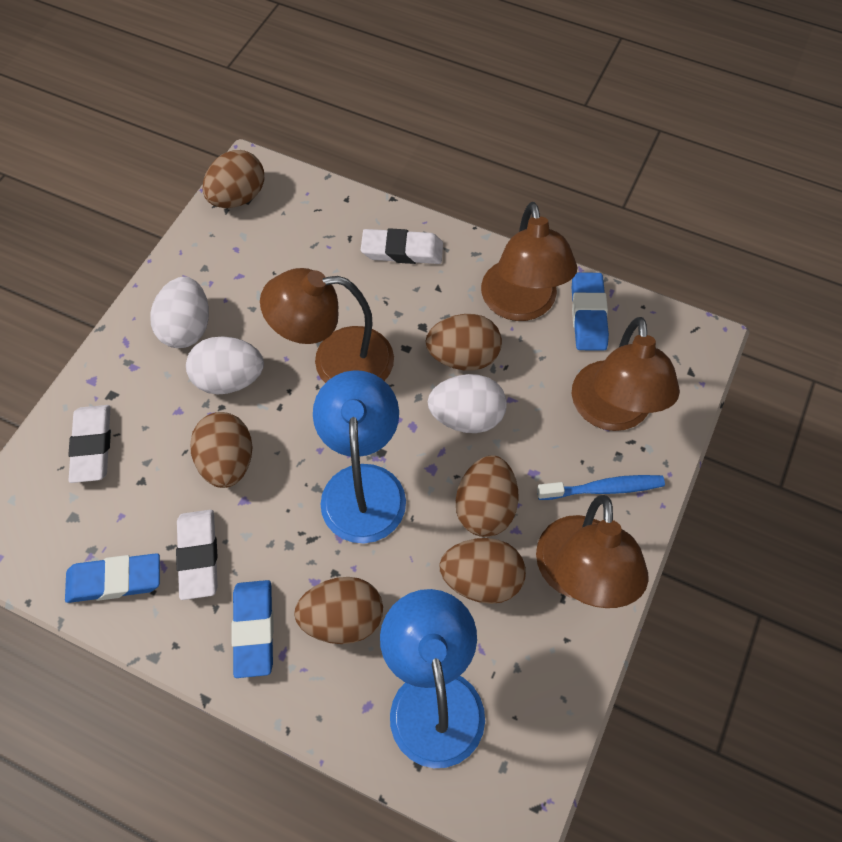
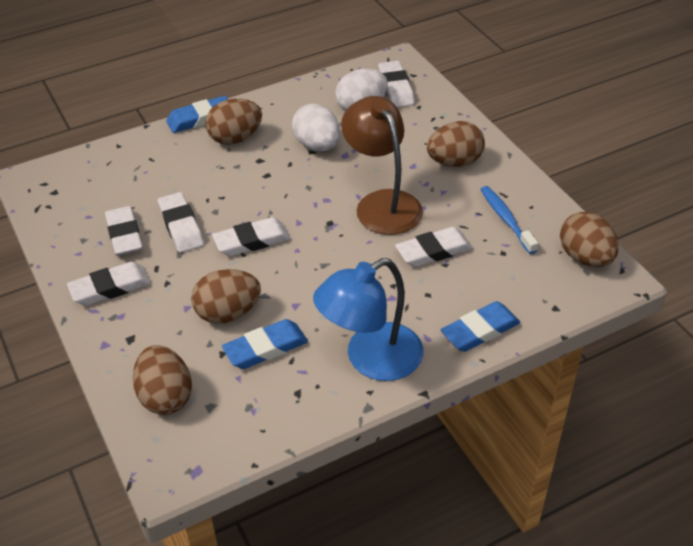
blue lamp: 2 -> 1
brown egg: 6 -> 5
brown lamp: 4 -> 1
white egg: 3 -> 2
white eraser: 3 -> 6

